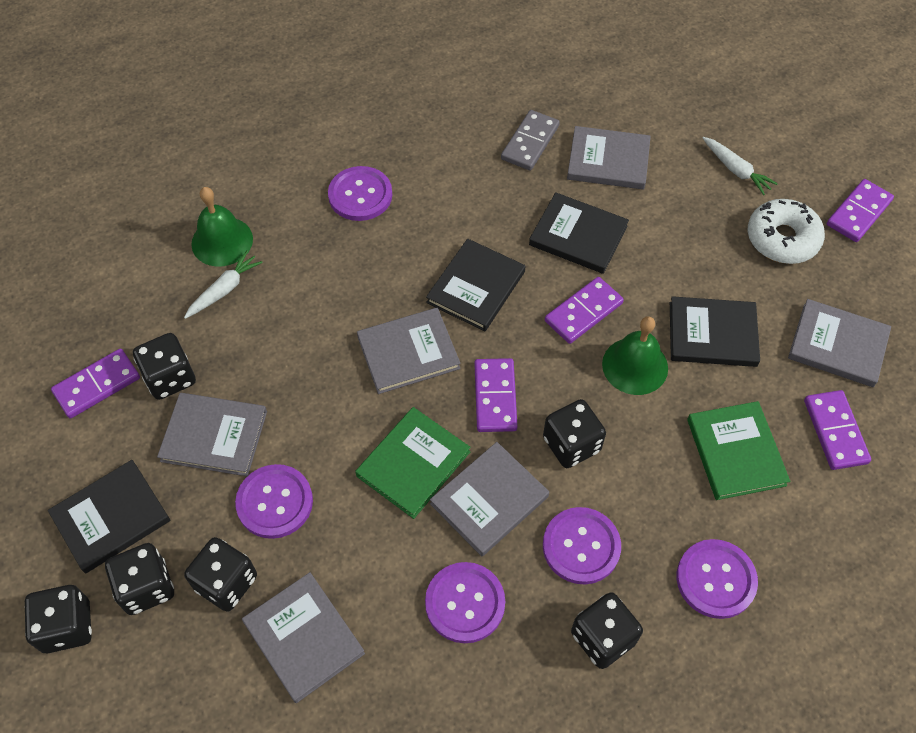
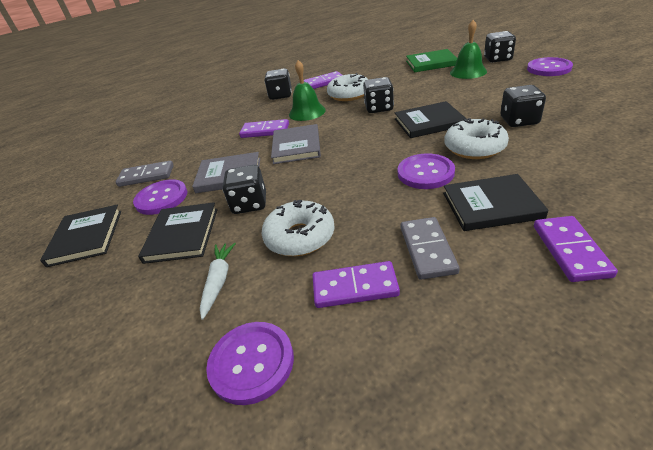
black dice: 6 -> 5
green book: 2 -> 1
grey book: 6 -> 2
grey domino: 1 -> 2
purple button: 5 -> 4
purple domino: 5 -> 4
white carrot: 2 -> 1
white donut: 1 -> 3

